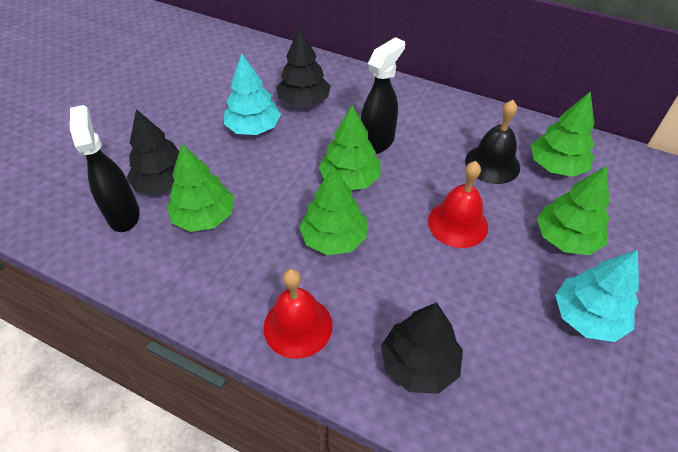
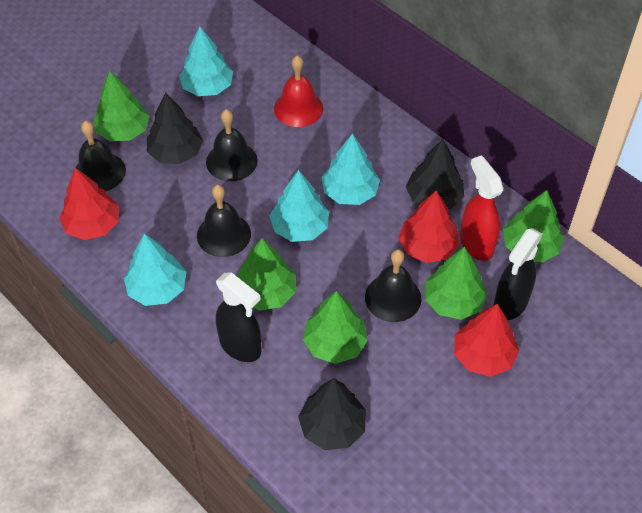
black bell: 1 -> 4
red bell: 2 -> 1
red spray bottle: 0 -> 1
red tree: 0 -> 3
turquoise tree: 2 -> 4

